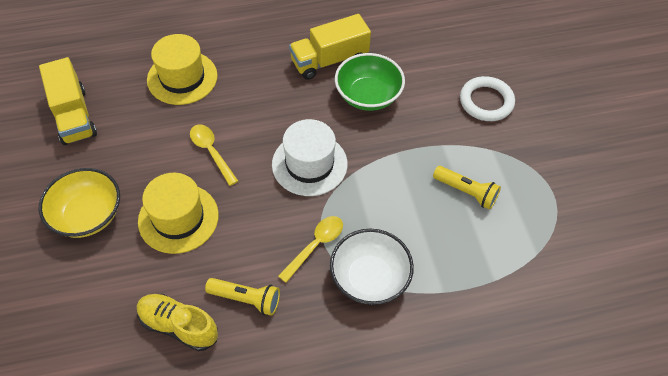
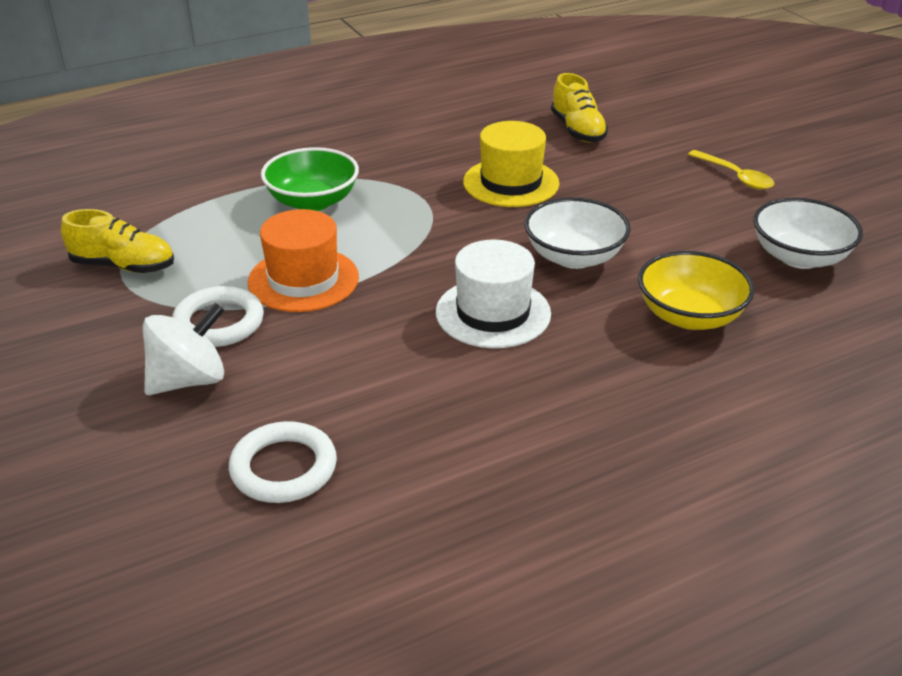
orange hat: 0 -> 1
white bowl: 1 -> 2
white ring: 1 -> 2
white spinning top: 0 -> 1
yellow flashlight: 2 -> 0
yellow hat: 2 -> 1
yellow shoe: 1 -> 2
yellow spoon: 2 -> 1
yellow truck: 2 -> 0

